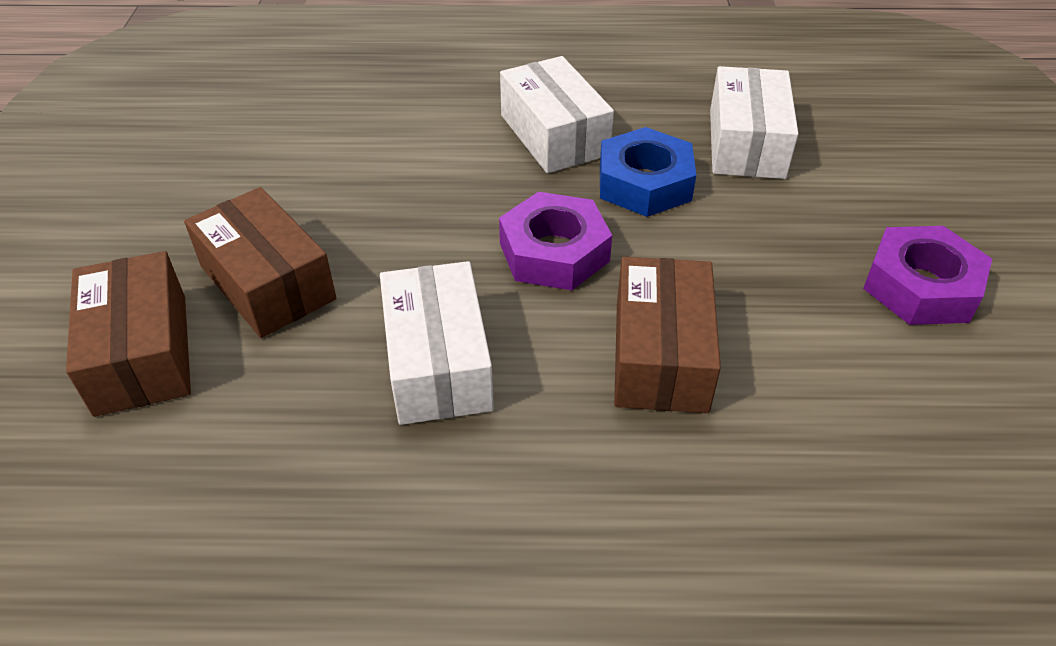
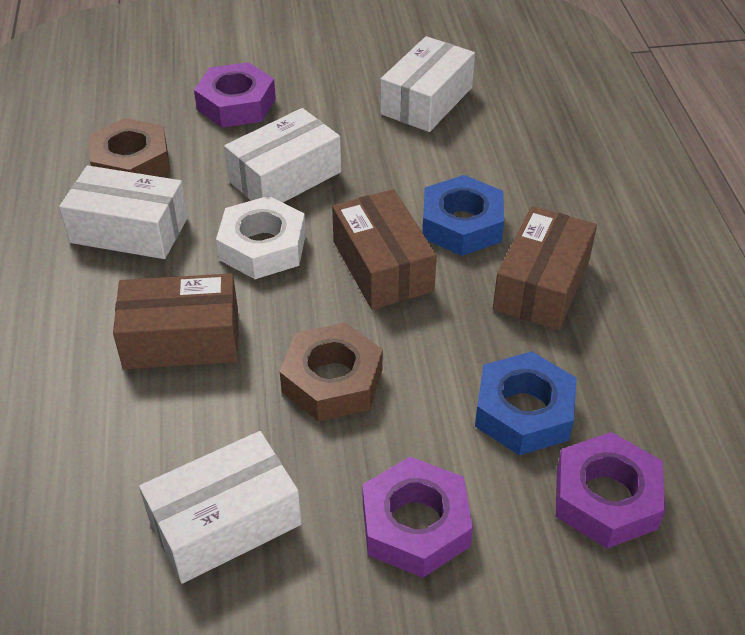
blue nut: 1 -> 2
brown nut: 0 -> 2
purple nut: 2 -> 3
white box: 3 -> 4
white nut: 0 -> 1

